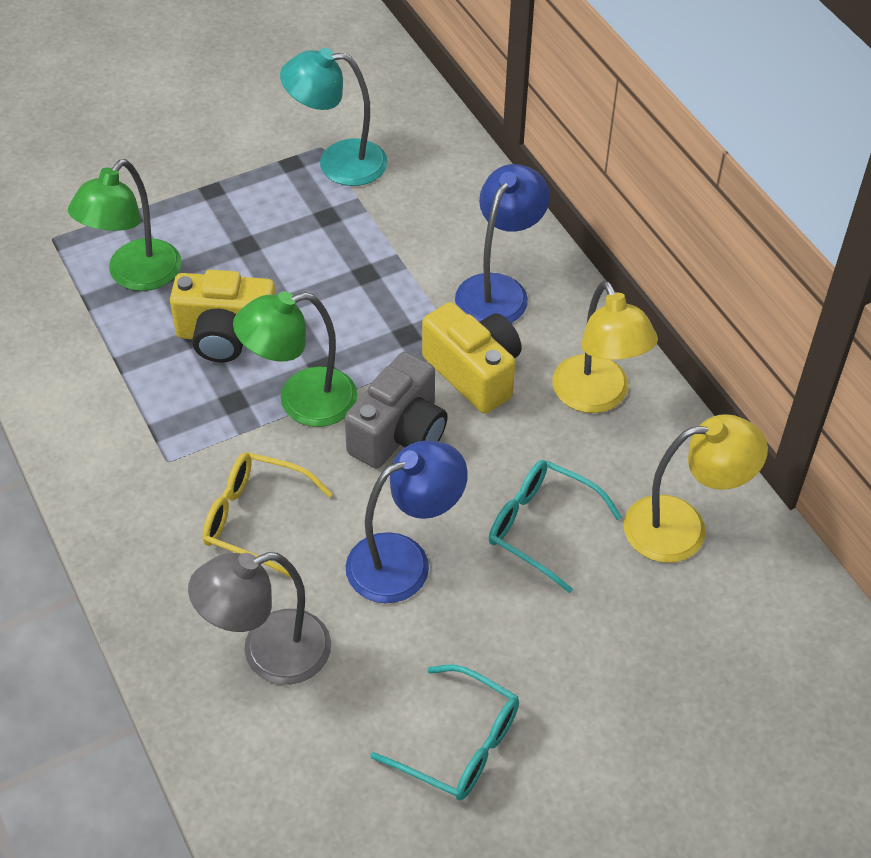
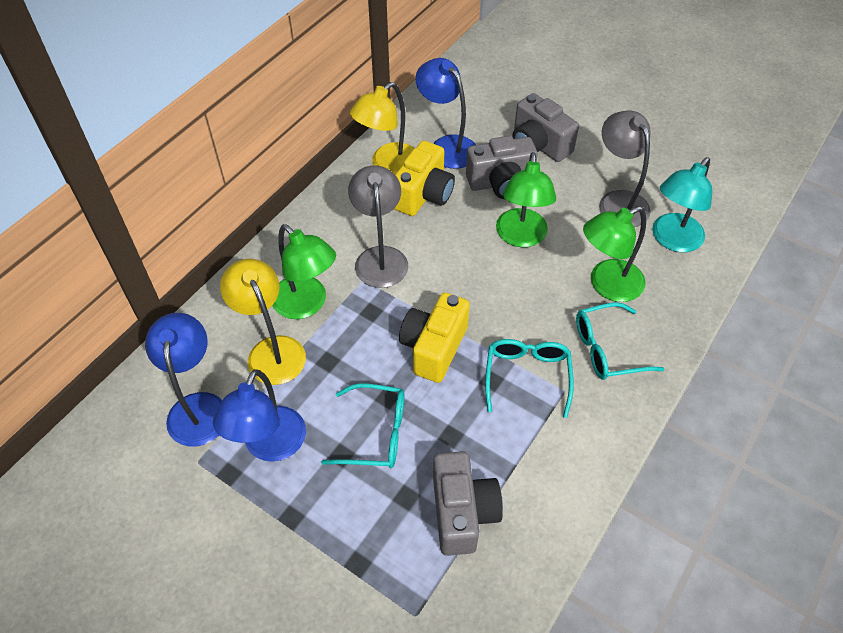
blue lamp: 2 -> 3
green lamp: 2 -> 3
grey camera: 1 -> 3
grey lamp: 1 -> 2
turquoise glasses: 2 -> 3
yellow glasses: 1 -> 0

